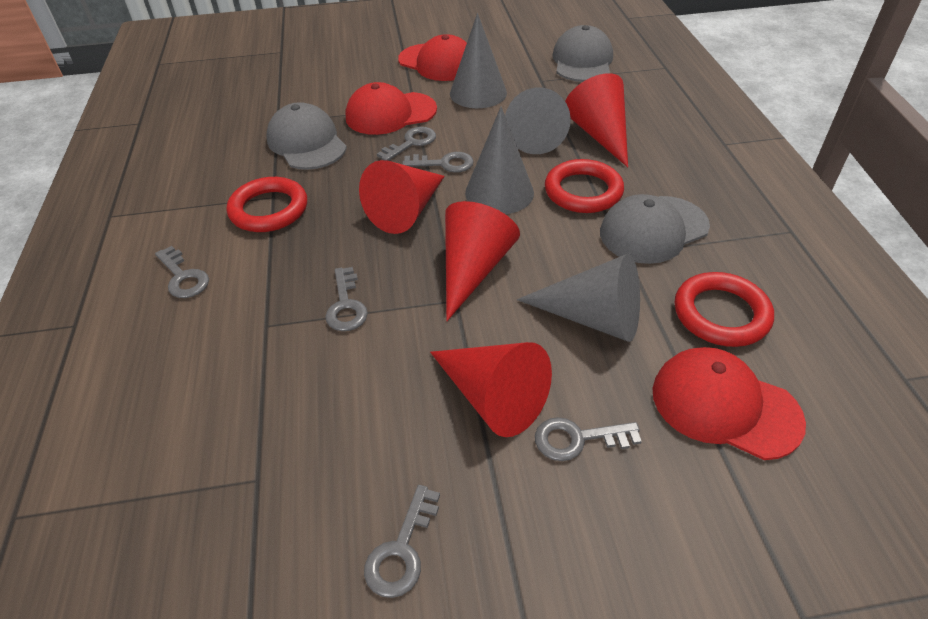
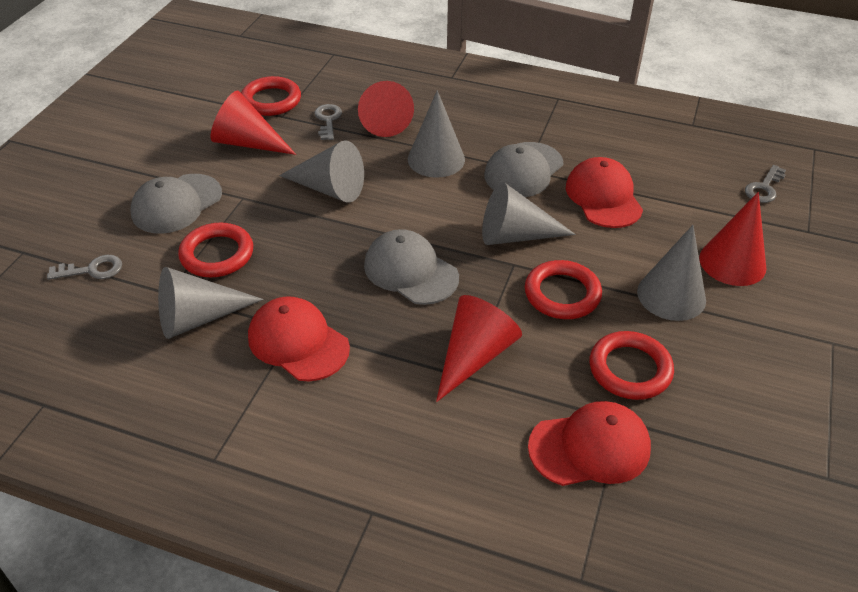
grey cone: 4 -> 5
grey key: 6 -> 3
red ring: 3 -> 4

